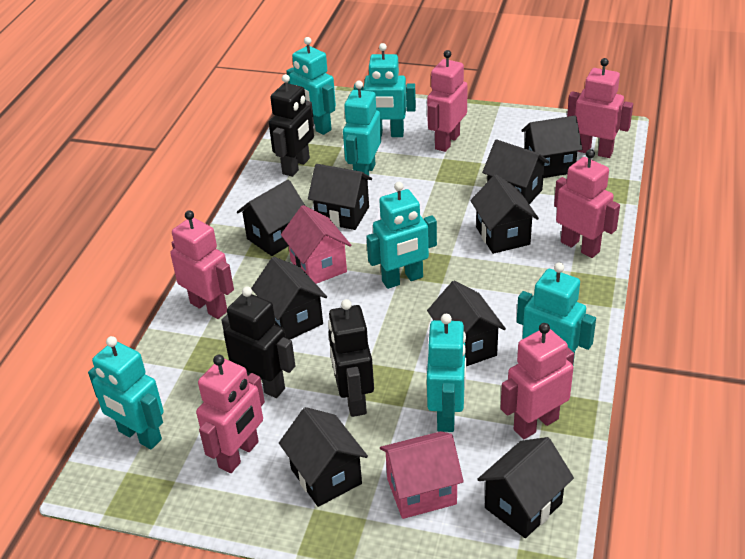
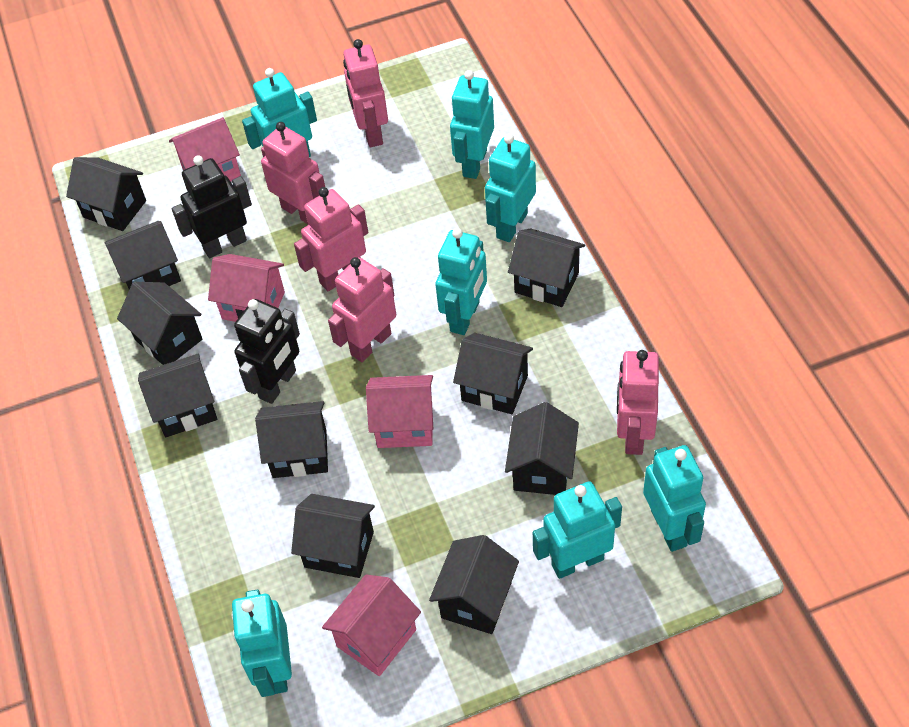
black house: 9 -> 10
black robot: 3 -> 2
pink house: 2 -> 4
pink robot: 6 -> 5

